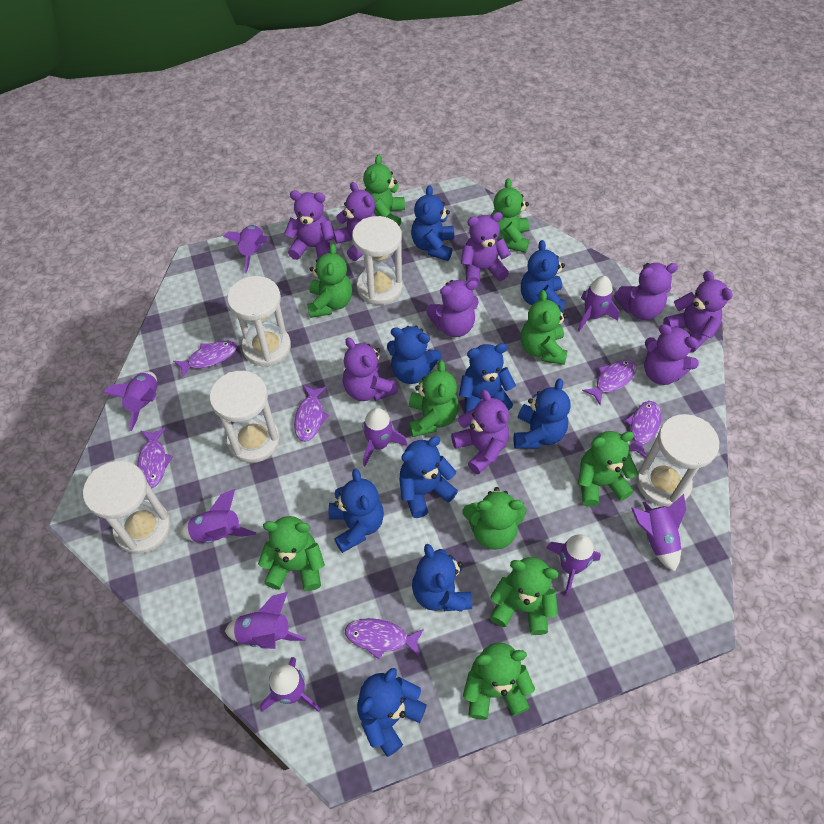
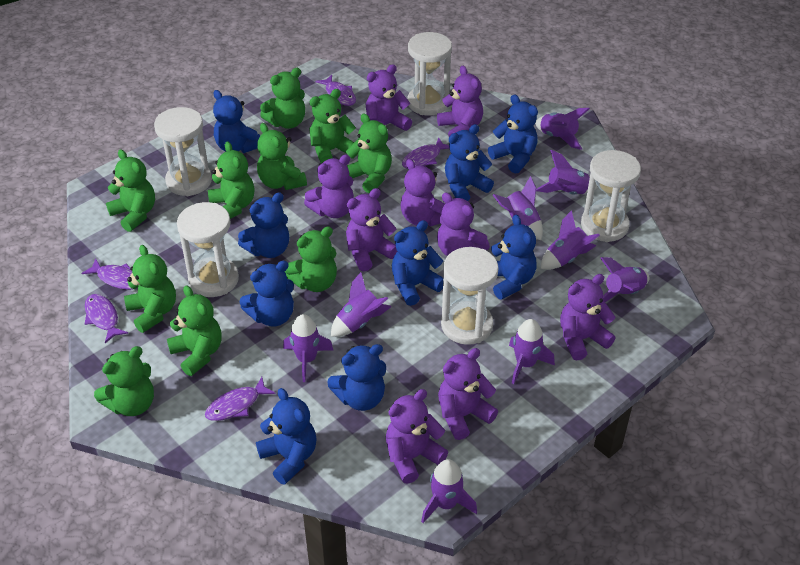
purple fish: 6 -> 5

